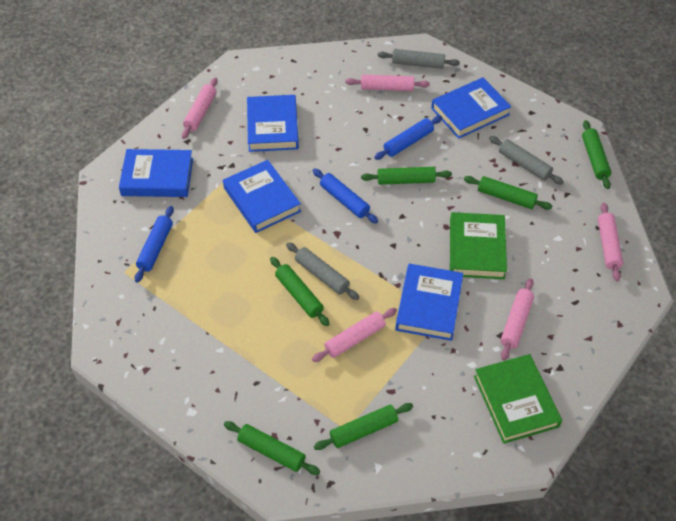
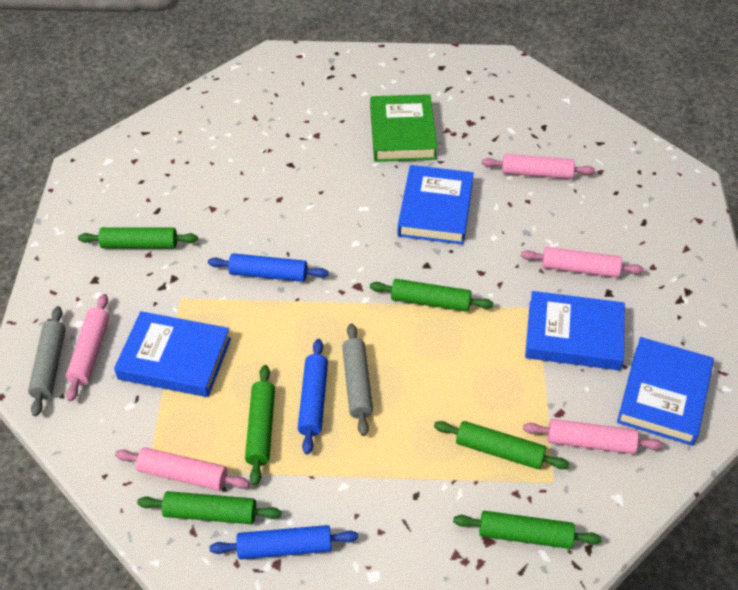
blue book: 5 -> 4
green book: 2 -> 1
grey rolling pin: 3 -> 2

